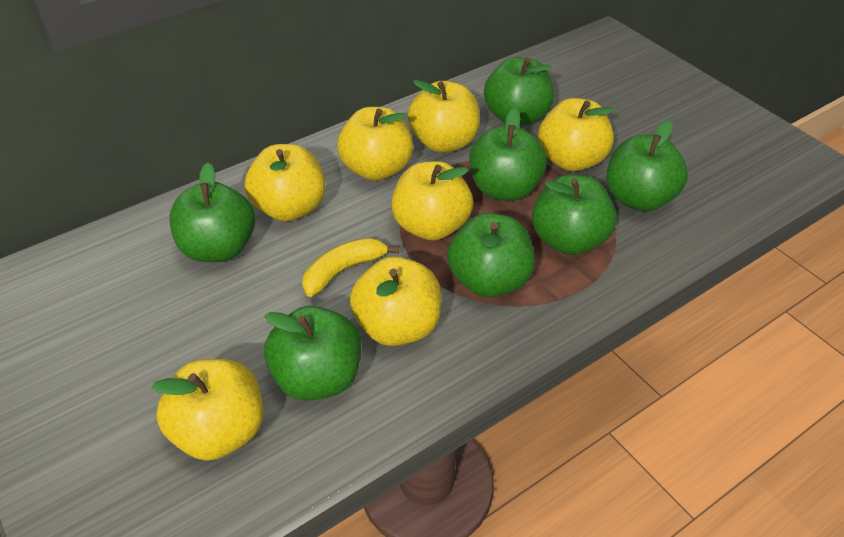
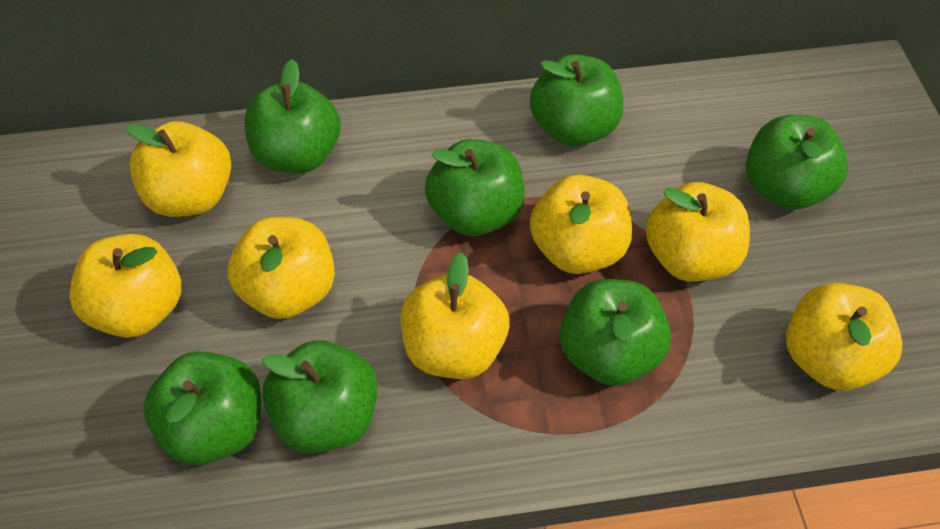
yellow banana: 1 -> 0

